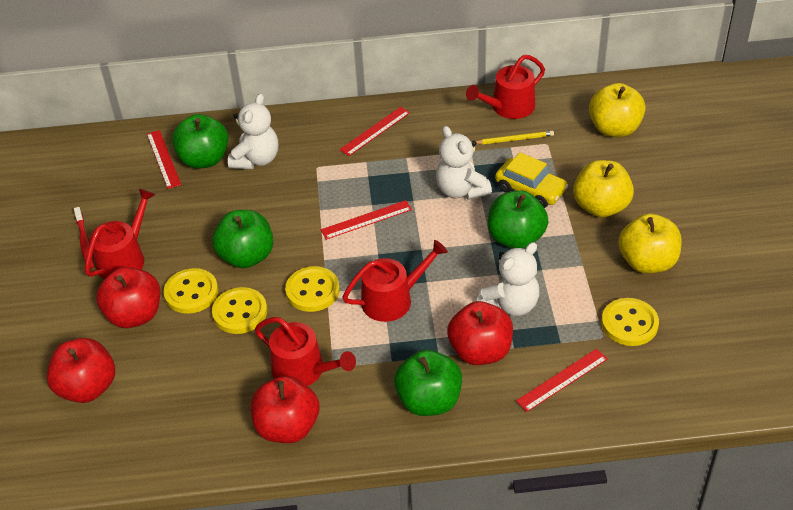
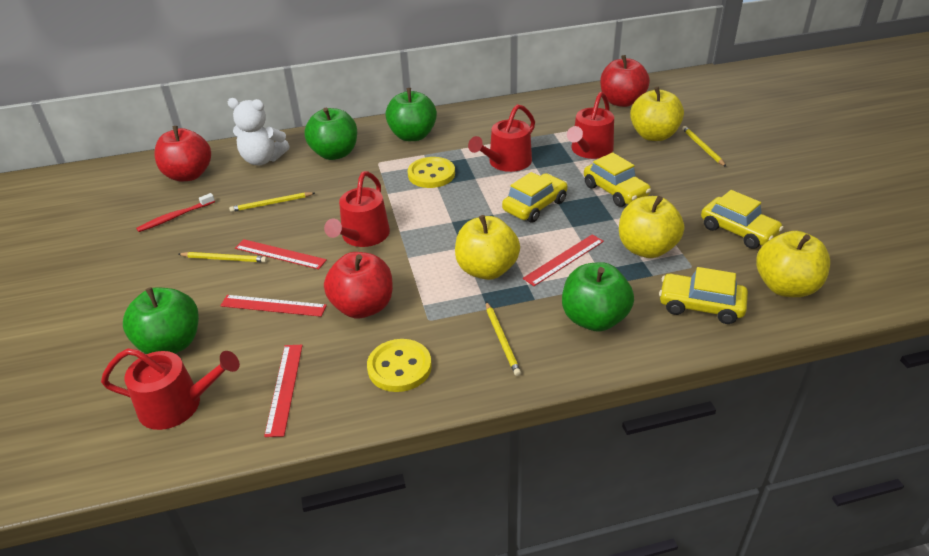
red apple: 4 -> 3
white teddy bear: 3 -> 1
yellow apple: 3 -> 4
yellow button: 4 -> 2
yellow car: 1 -> 4
yellow pencil: 1 -> 4

